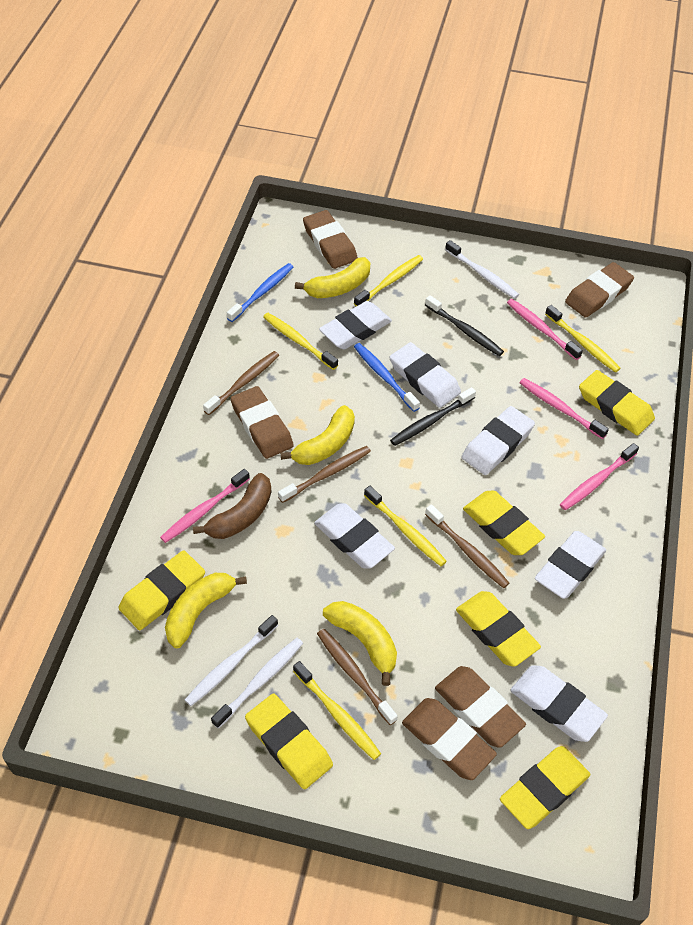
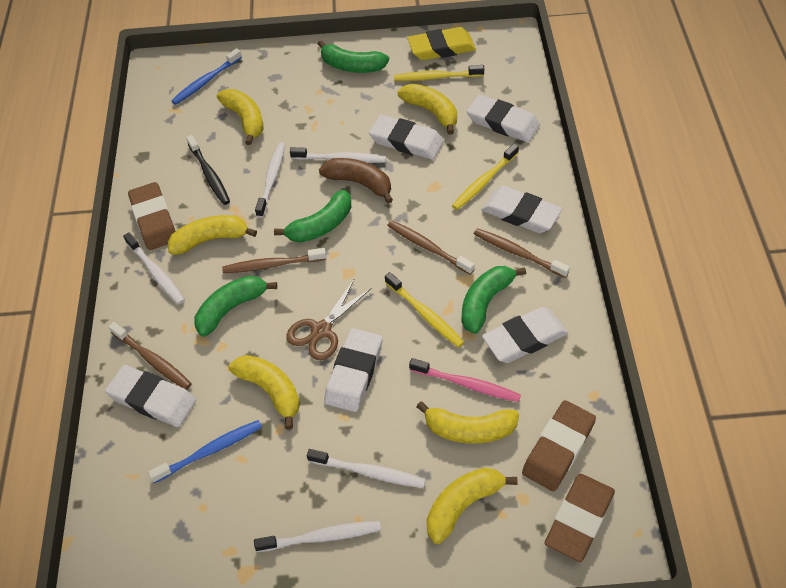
black toothbrush: 2 -> 1
brown eraser: 5 -> 3
brown scissors: 0 -> 1
green banana: 0 -> 4
pink toothbrush: 4 -> 1
white toothbrush: 3 -> 5
yellow banana: 4 -> 6
yellow eraser: 6 -> 1
yellow toothbrush: 5 -> 3

